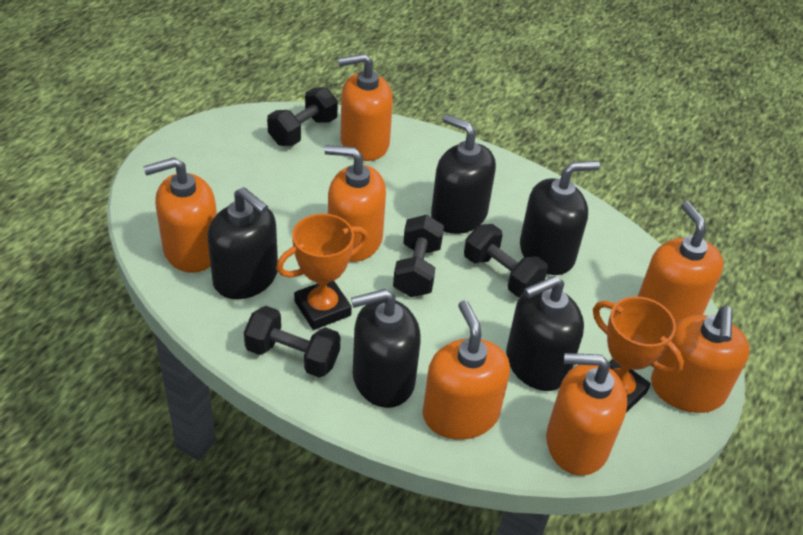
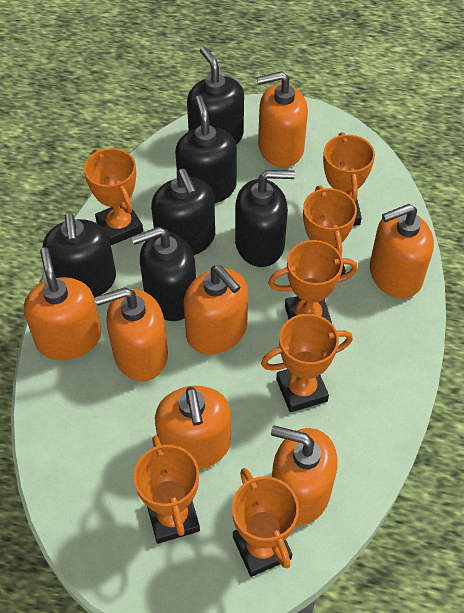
black dumbbell: 4 -> 0
black soap dispenser: 5 -> 6
orange trophy: 2 -> 7

